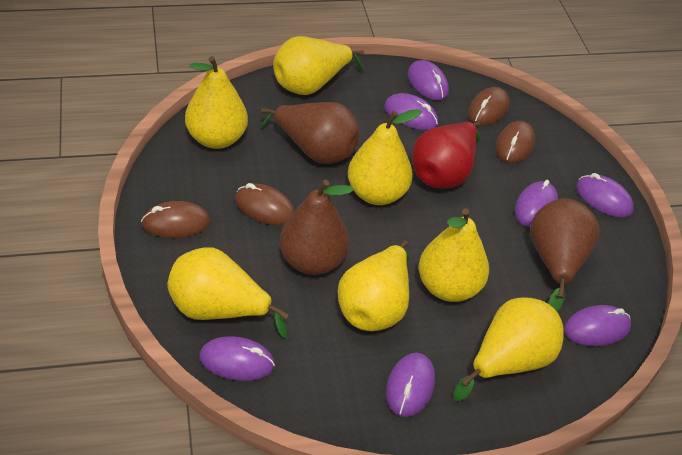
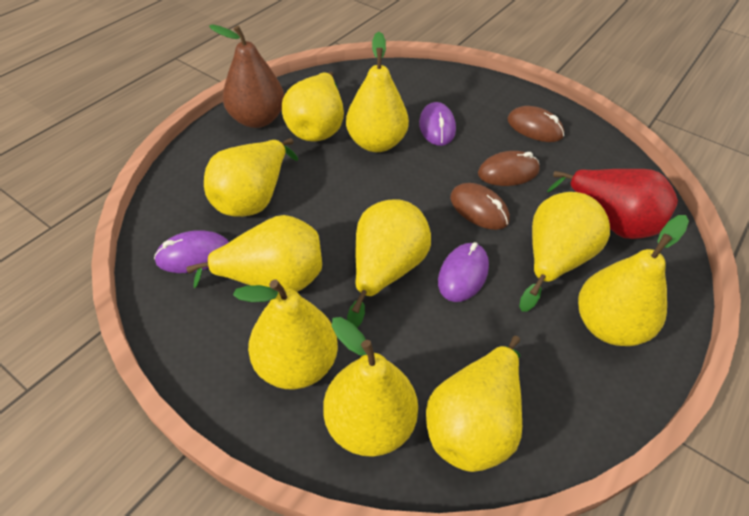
brown mouse: 4 -> 3
brown pear: 3 -> 1
purple mouse: 7 -> 3
yellow pear: 7 -> 10

